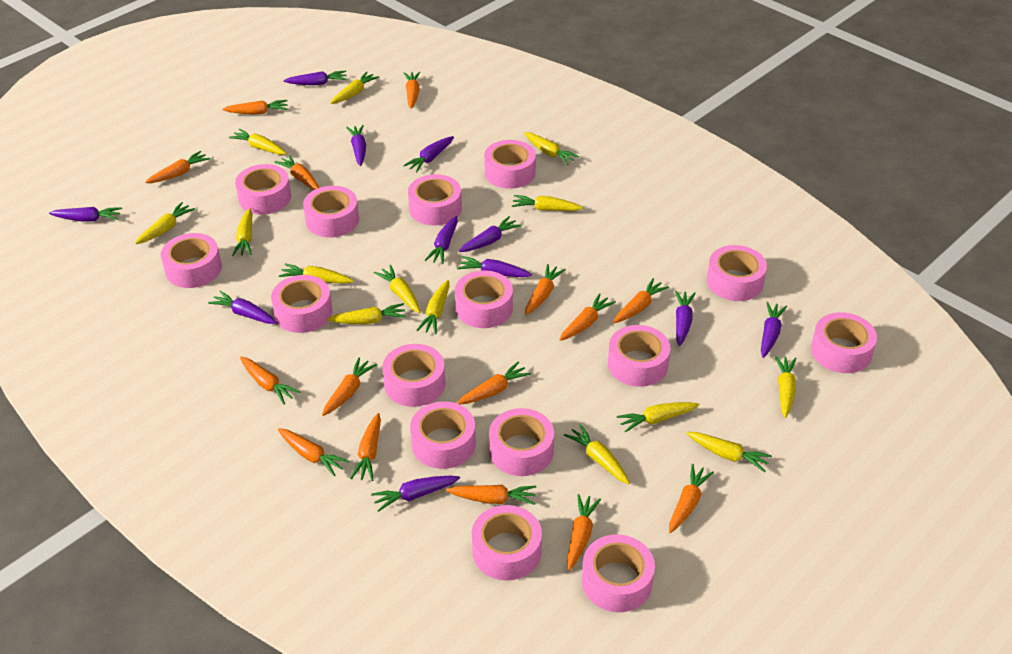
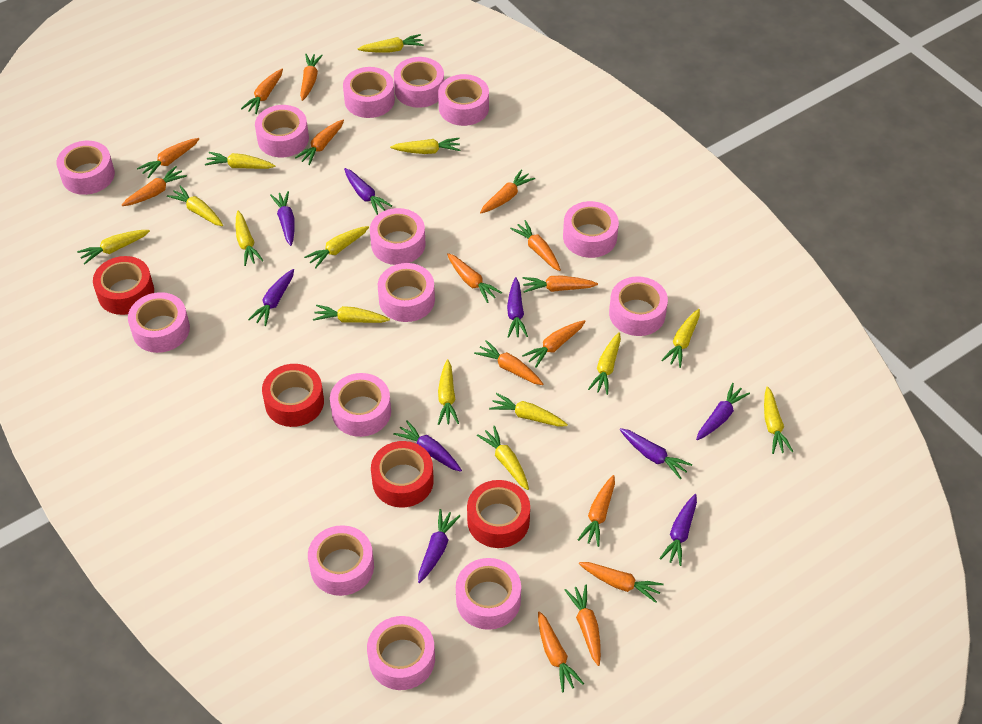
pink tape: 15 -> 14
purple carrot: 11 -> 9
red tape: 0 -> 4

